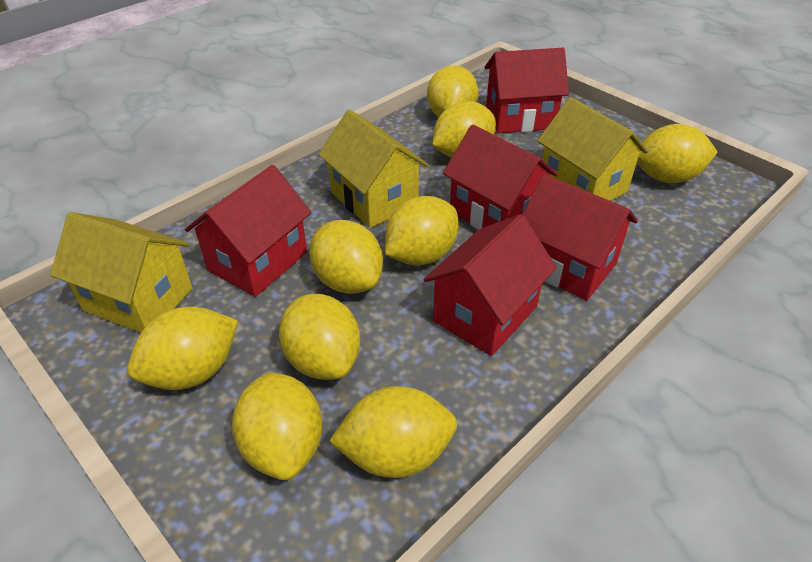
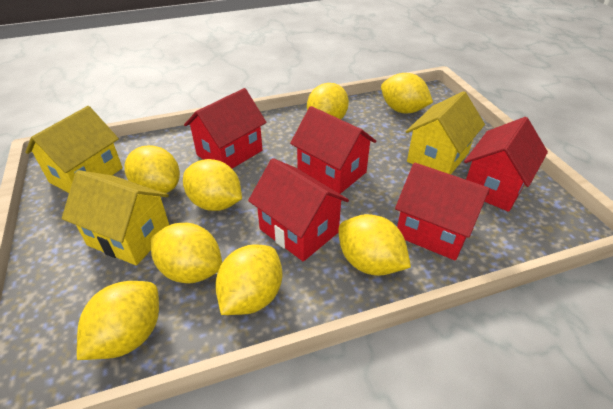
yellow lemon: 9 -> 8

